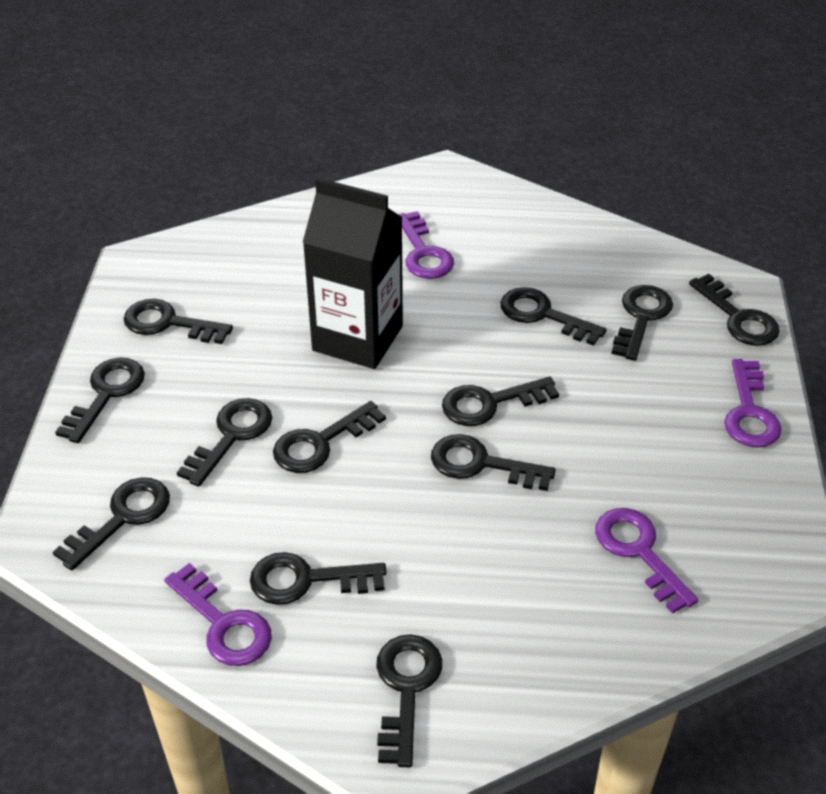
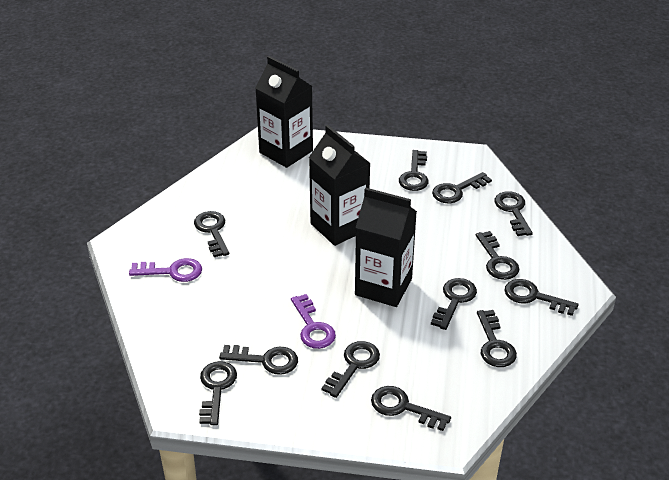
black carton: 1 -> 3
purple key: 4 -> 2

